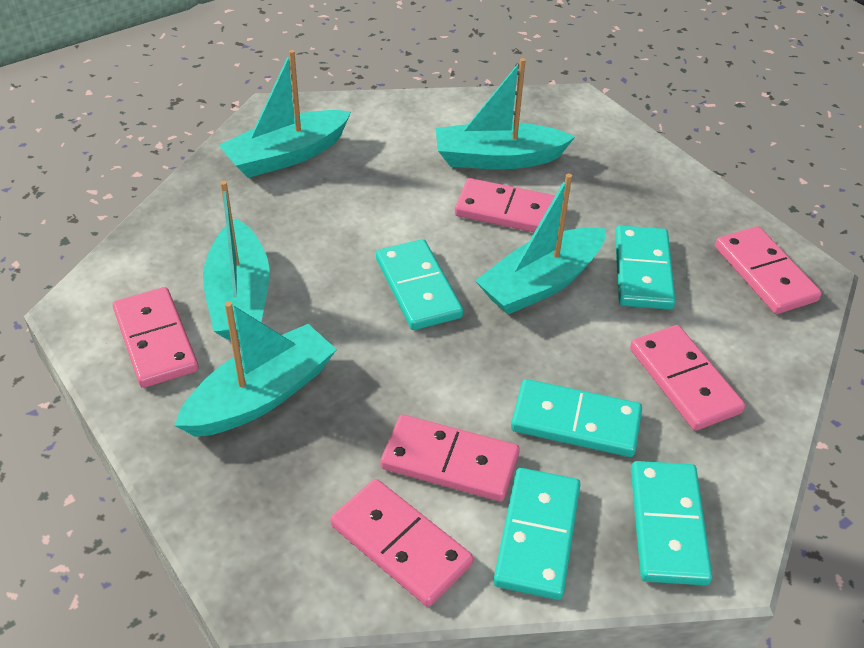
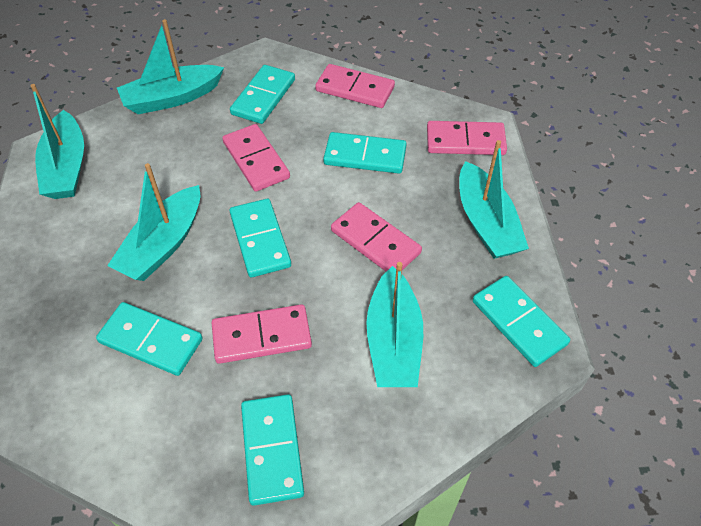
pink domino: 6 -> 5
turquoise domino: 5 -> 6

